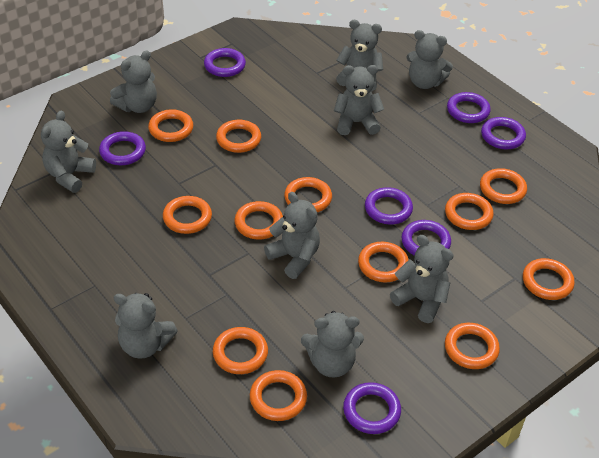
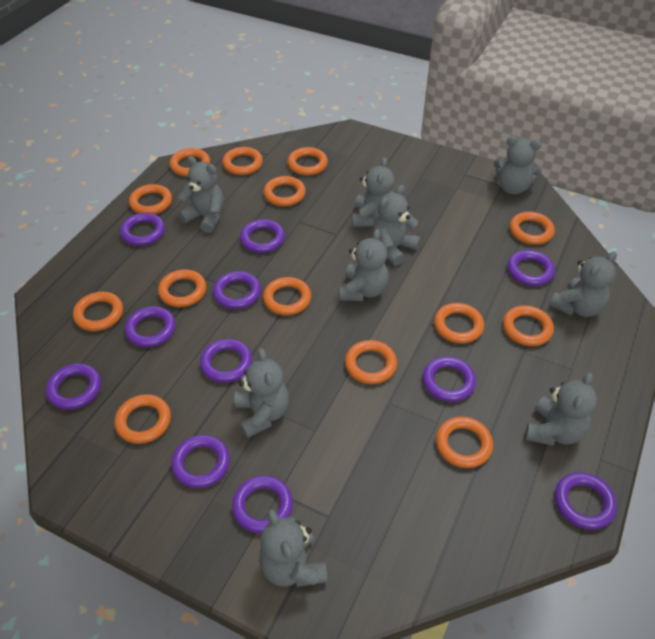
orange ring: 12 -> 14
purple ring: 7 -> 11

